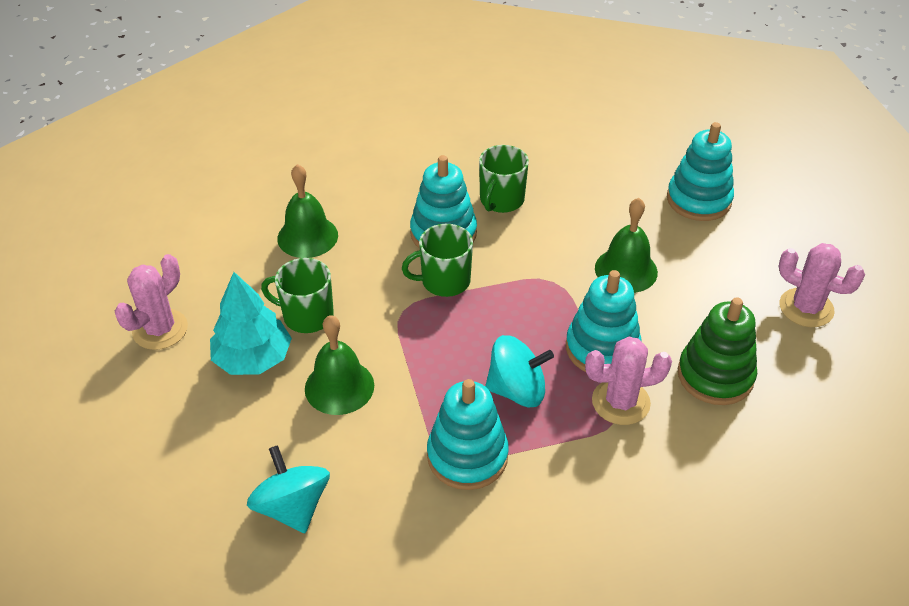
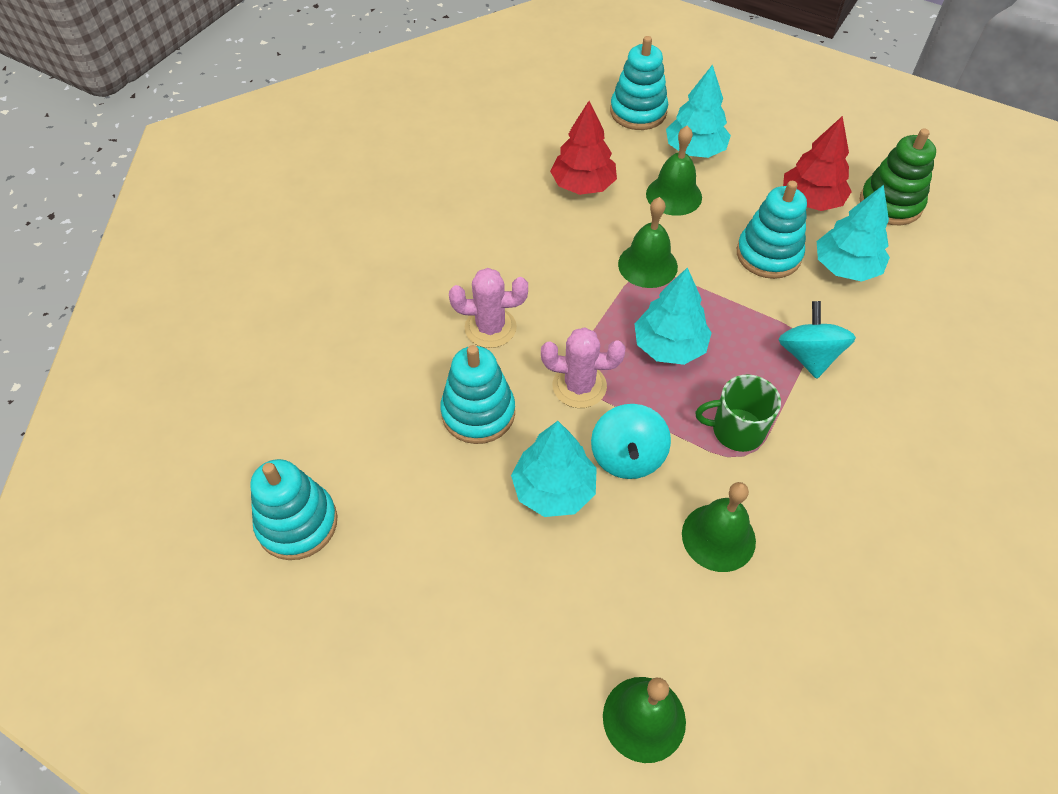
green bell: 3 -> 4
green mug: 3 -> 1
pink cactus: 3 -> 2
red tree: 0 -> 2
turquoise tree: 1 -> 4

